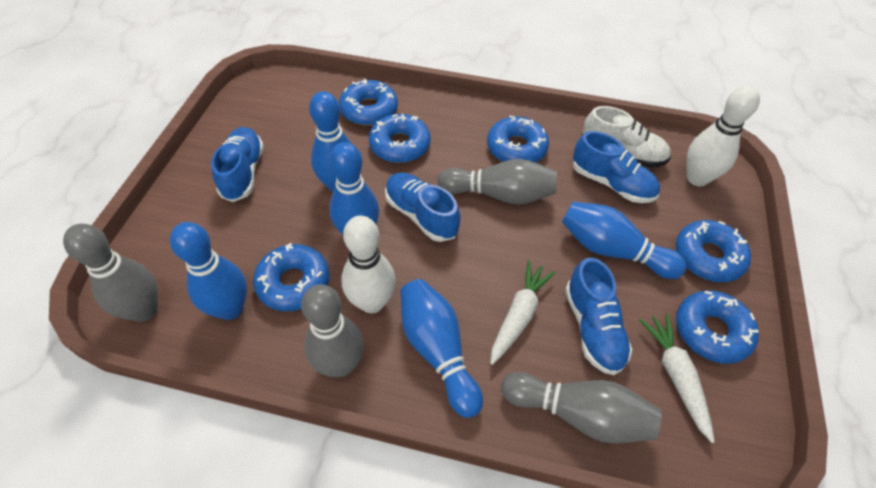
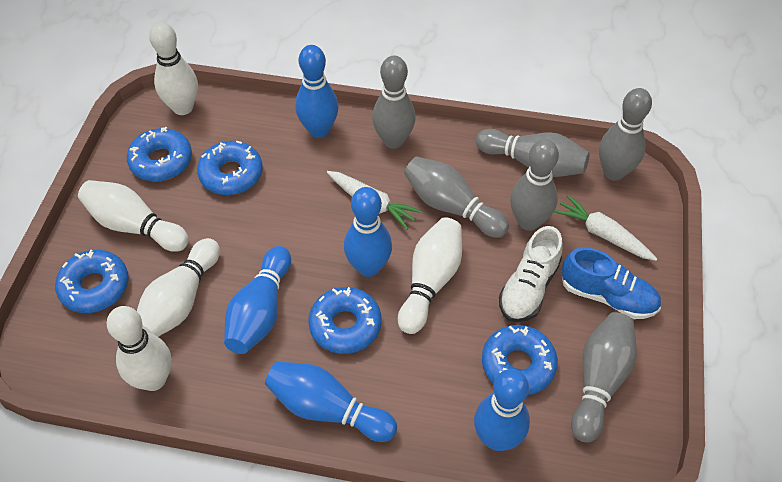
blue donut: 6 -> 5
blue shoe: 4 -> 1
grey bowling pin: 4 -> 6
white bowling pin: 2 -> 5

